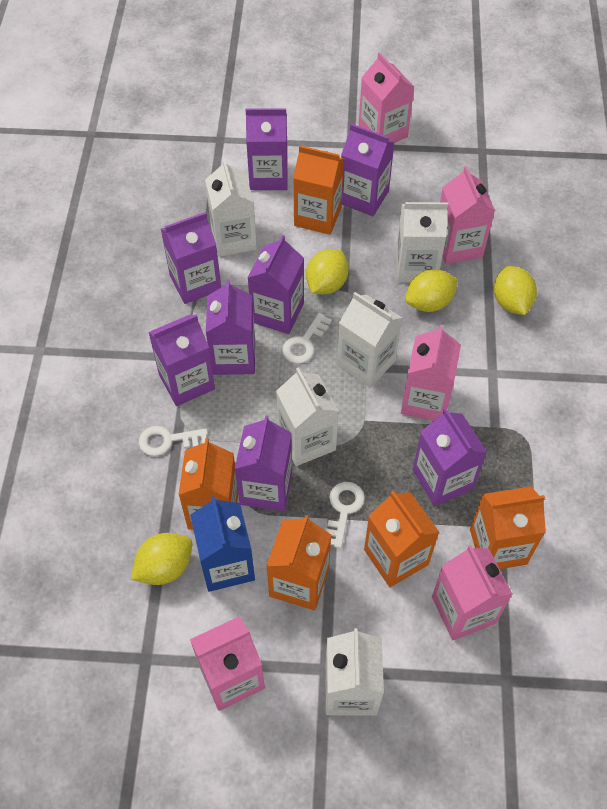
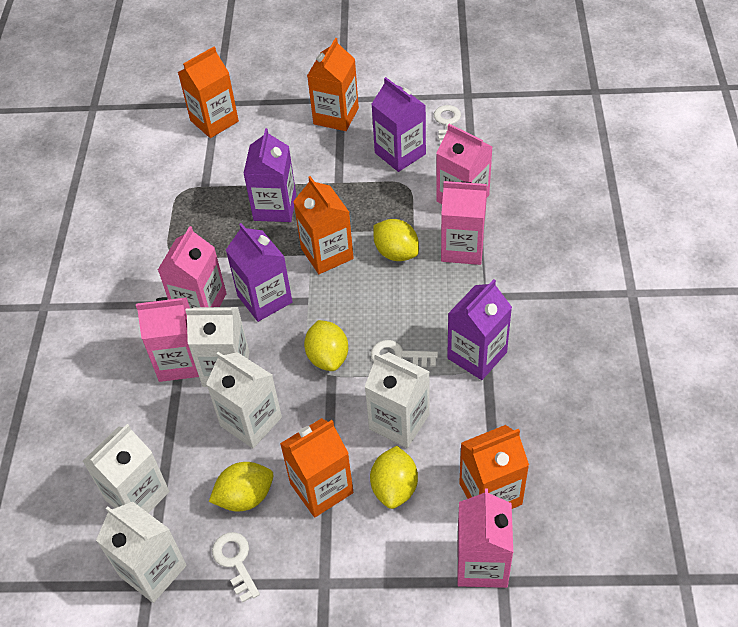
blue carton: 1 -> 0
purple carton: 8 -> 4

